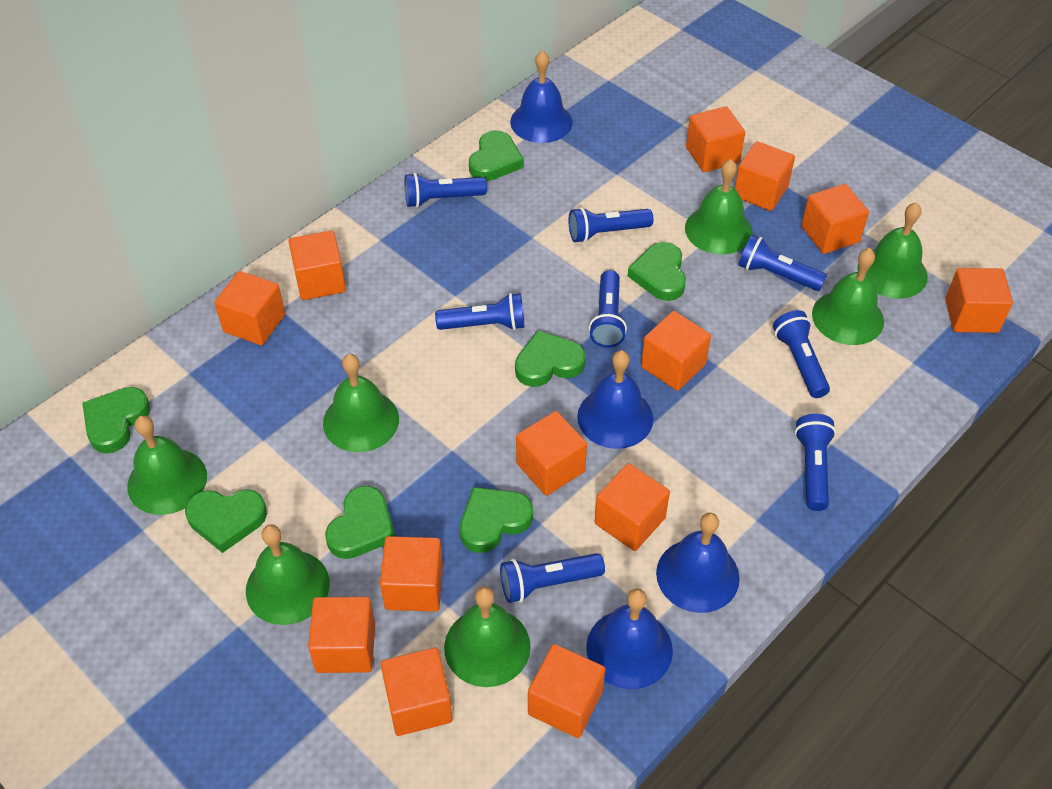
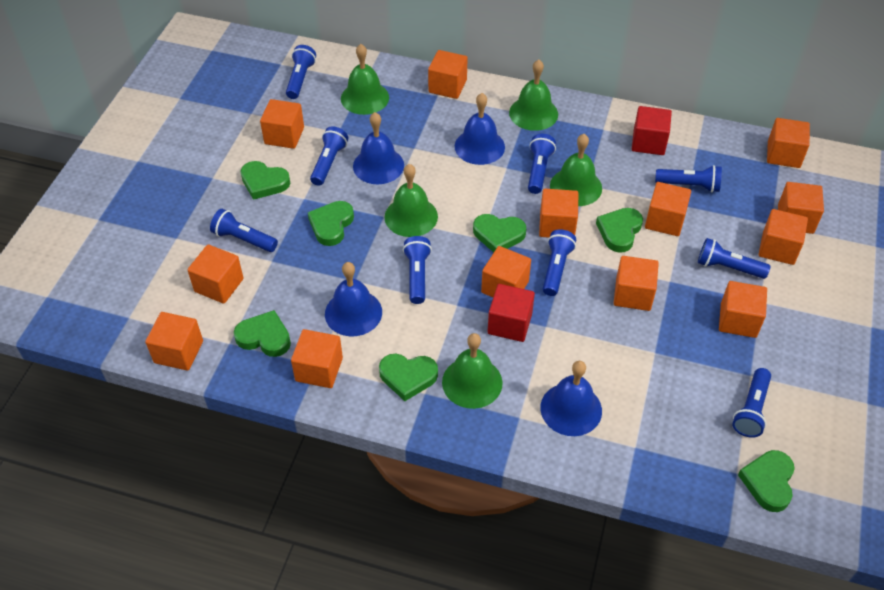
blue flashlight: 8 -> 9
green bell: 7 -> 5
red cube: 0 -> 2

